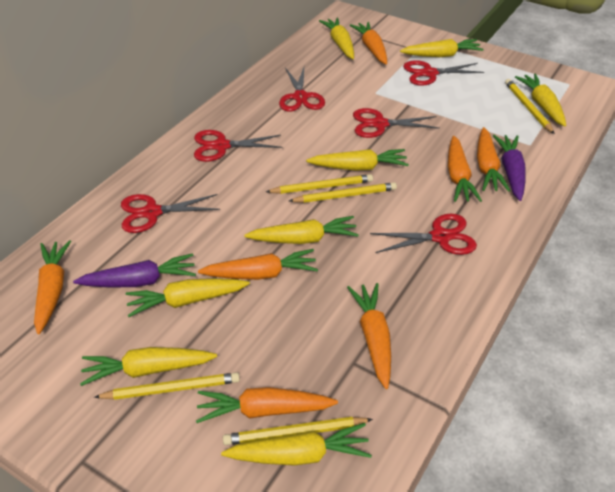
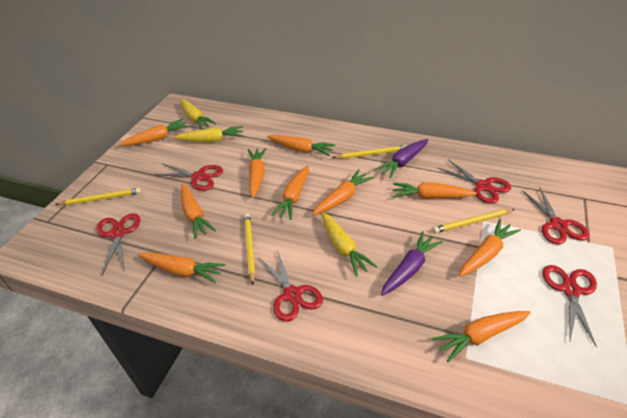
orange carrot: 7 -> 10
yellow carrot: 8 -> 3
yellow pencil: 5 -> 4

